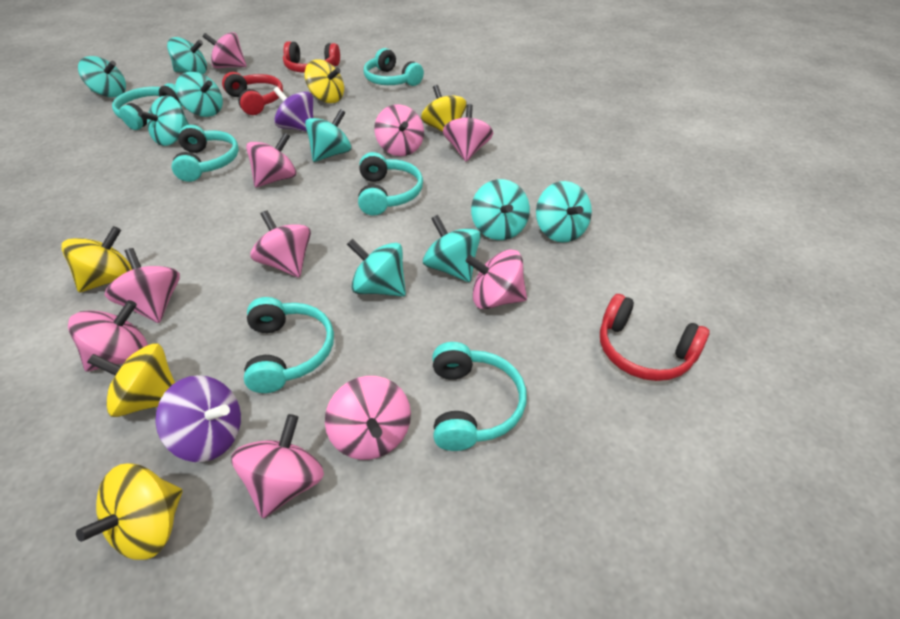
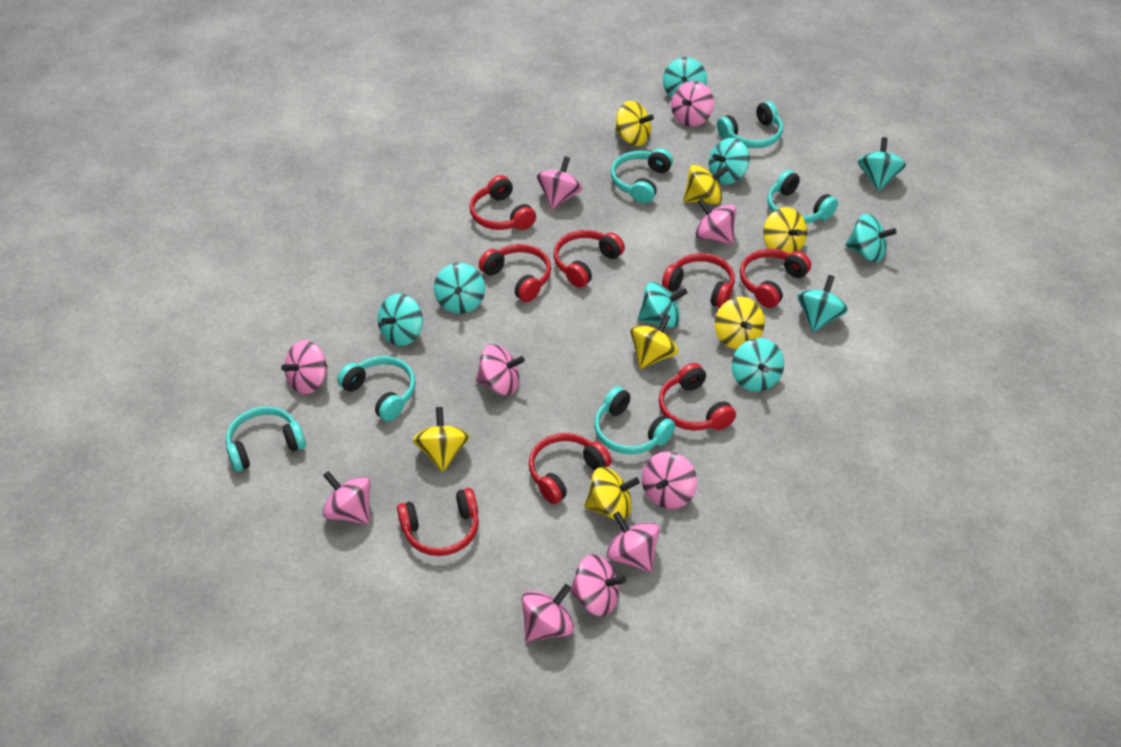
purple spinning top: 2 -> 0
red headphones: 3 -> 8
yellow spinning top: 5 -> 7

